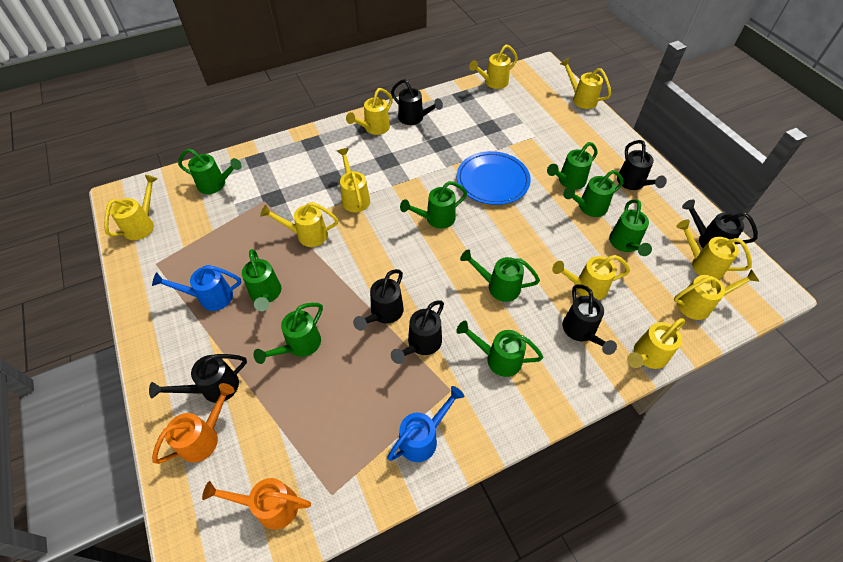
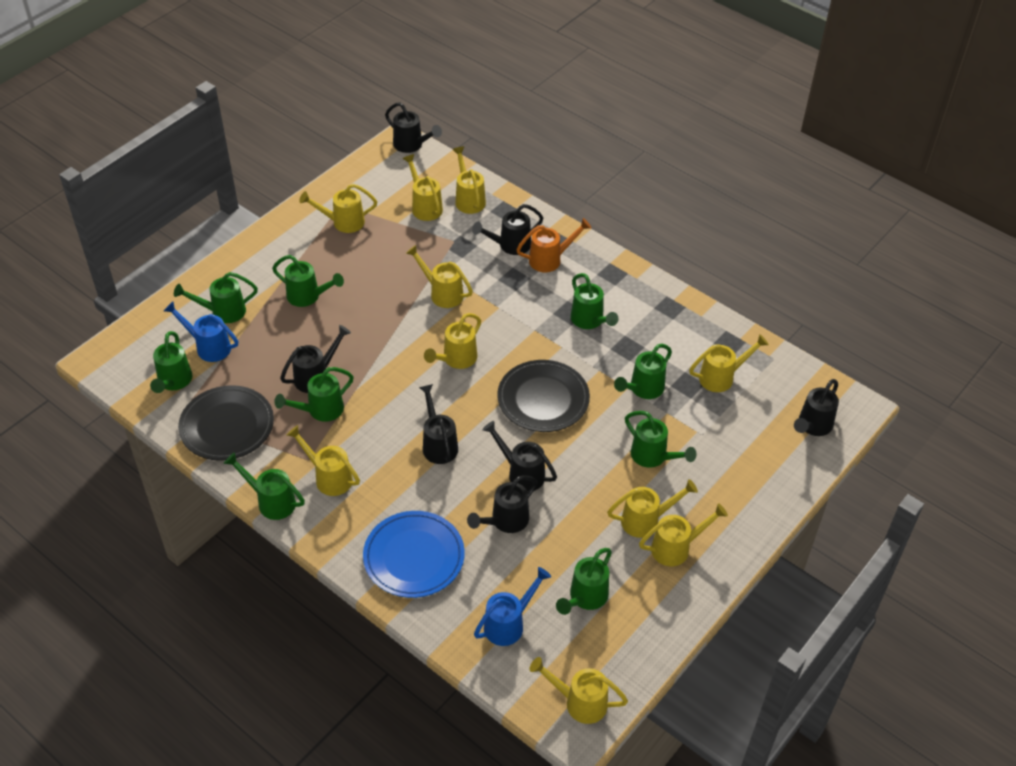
black plate: 0 -> 2
orange watering can: 2 -> 1

